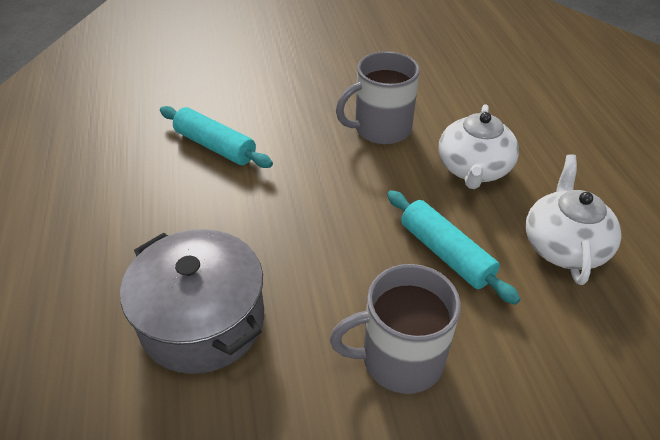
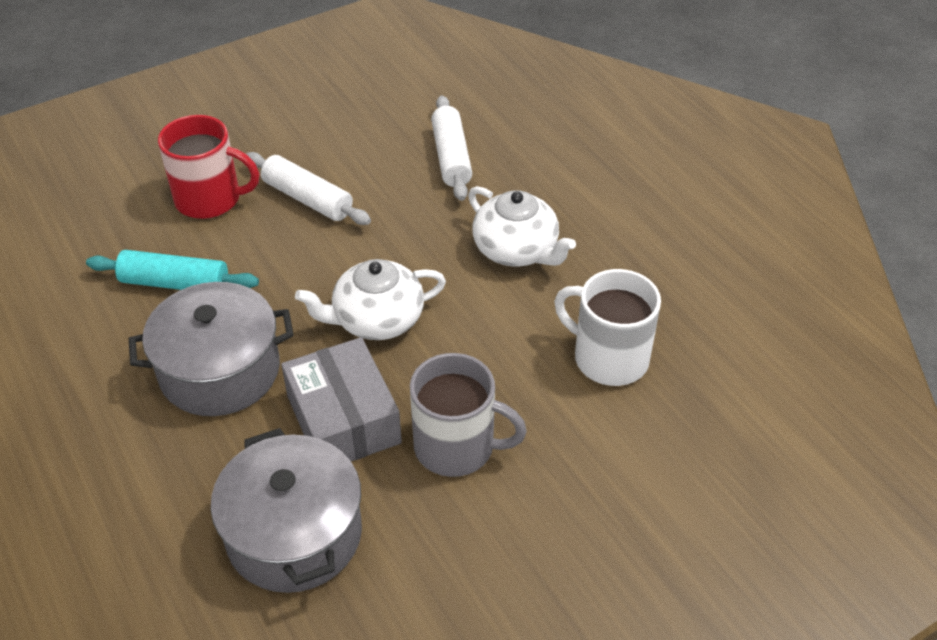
grey box: 0 -> 1
grey mug: 2 -> 1
grey pot: 1 -> 2
red mug: 0 -> 1
turquoise rolling pin: 2 -> 1
white mug: 0 -> 1
white rolling pin: 0 -> 2

